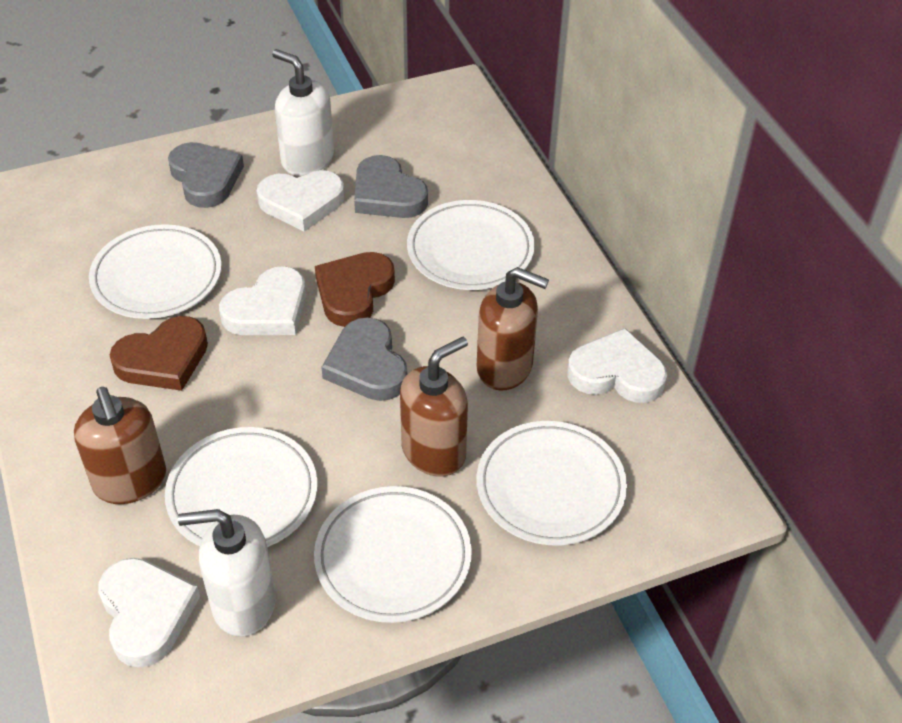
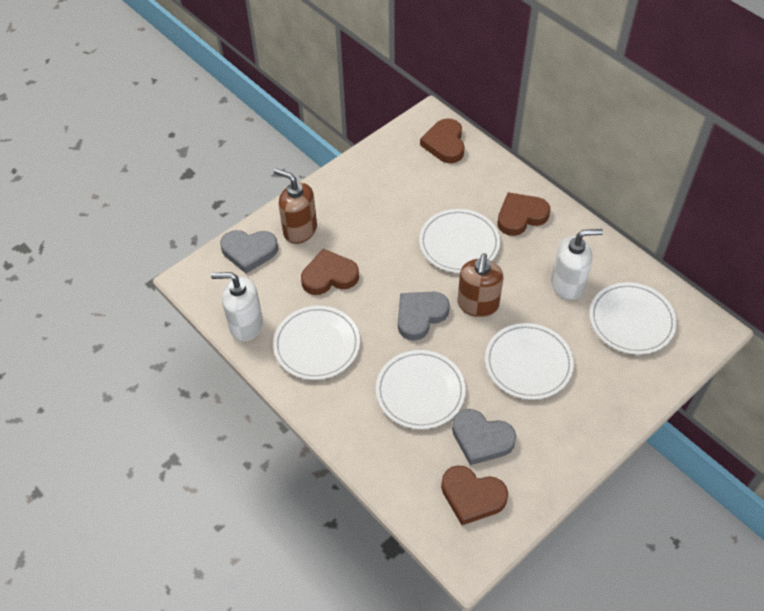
brown heart: 2 -> 4
brown soap dispenser: 3 -> 2
white heart: 4 -> 0

